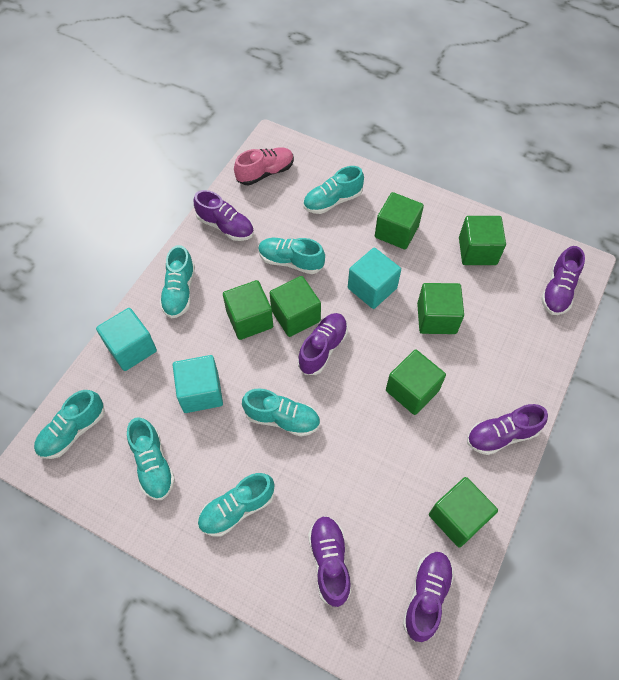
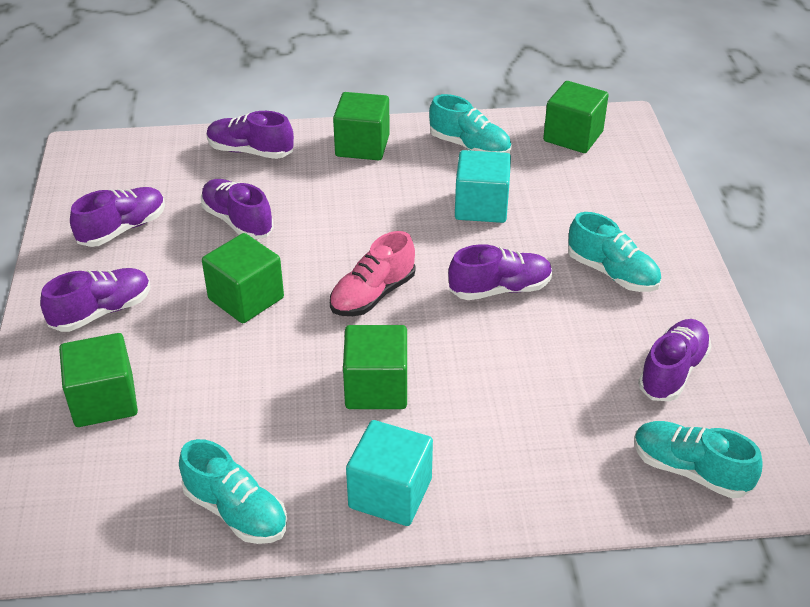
green cube: 7 -> 5
turquoise cube: 3 -> 2
turquoise shoe: 7 -> 4

